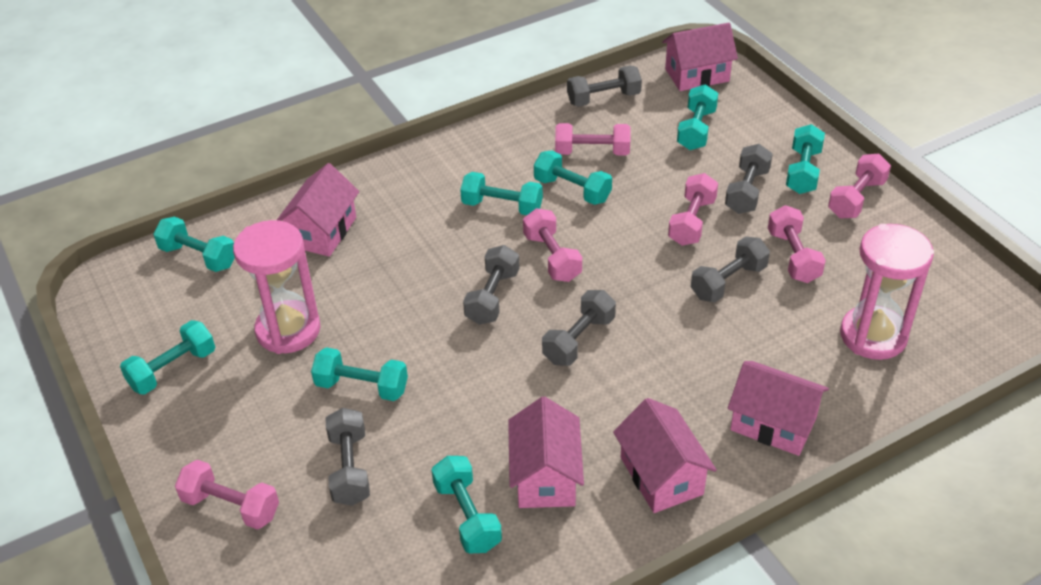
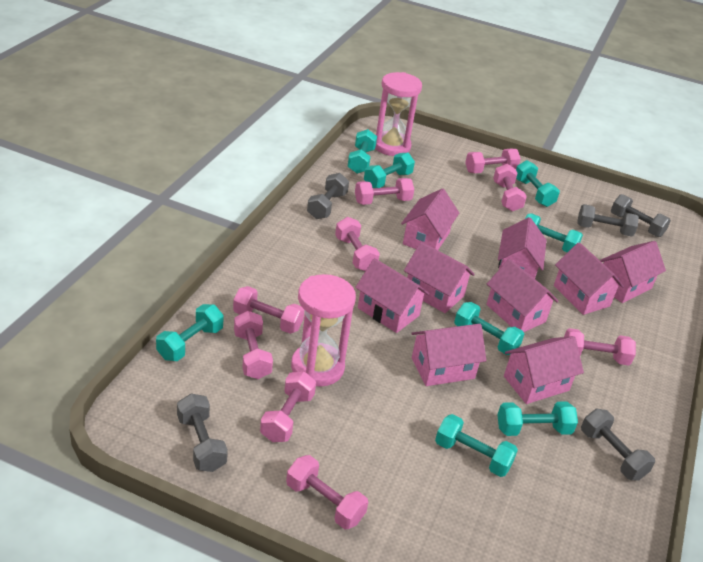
grey dumbbell: 6 -> 5
pink dumbbell: 6 -> 9
pink house: 5 -> 9

